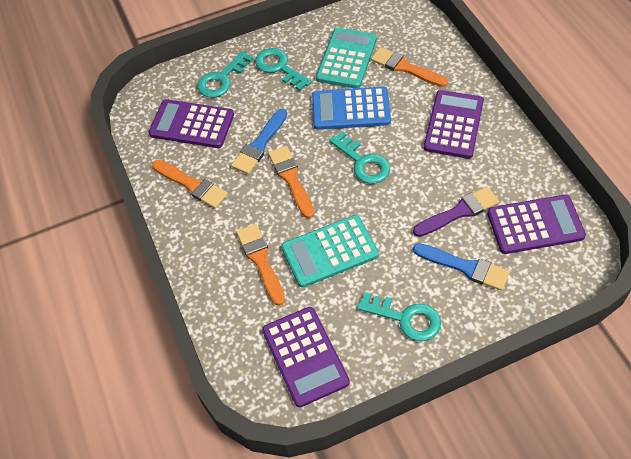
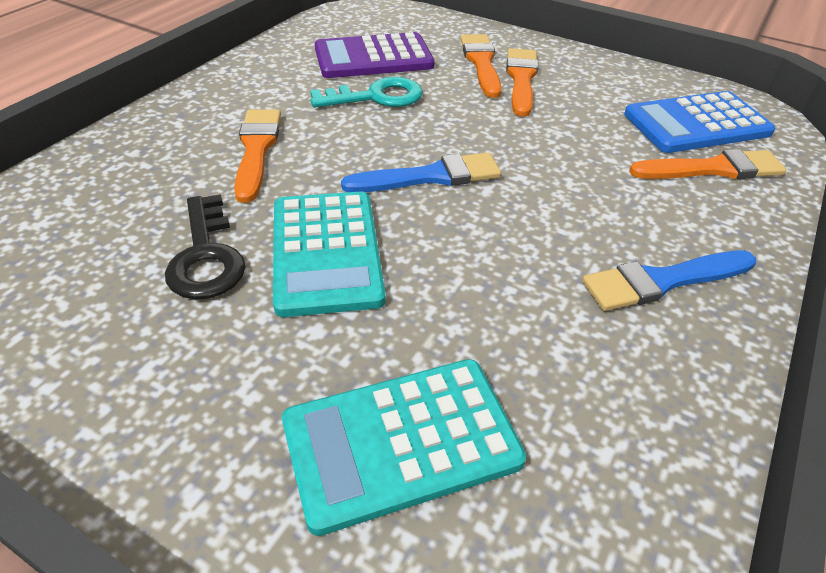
black key: 0 -> 1
purple brush: 1 -> 0
purple calculator: 4 -> 1
turquoise key: 4 -> 1

